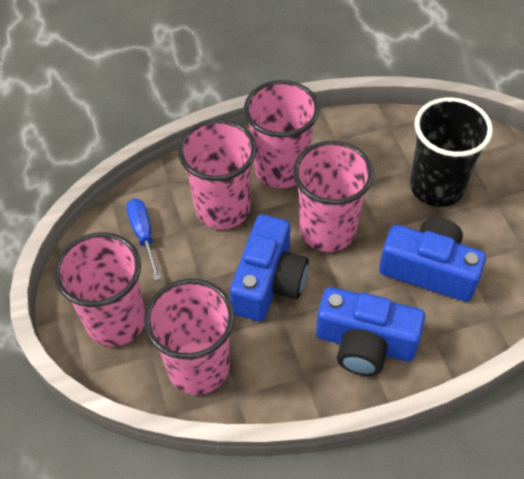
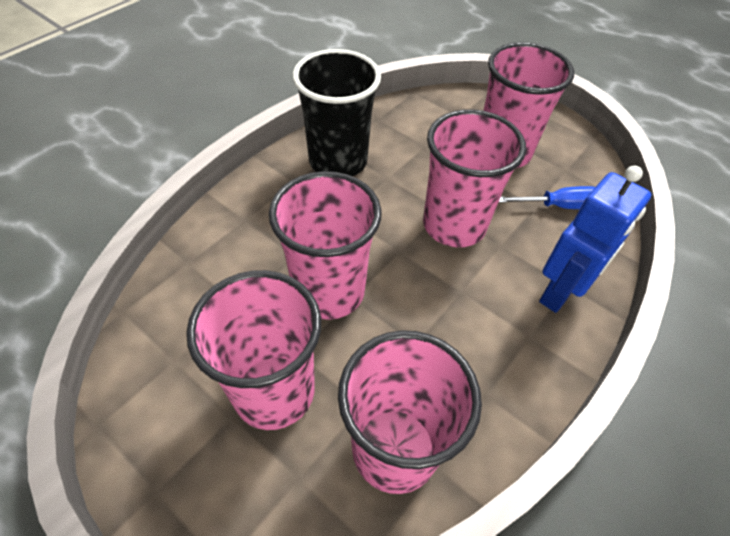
blue camera: 3 -> 0
blue robot: 0 -> 1

